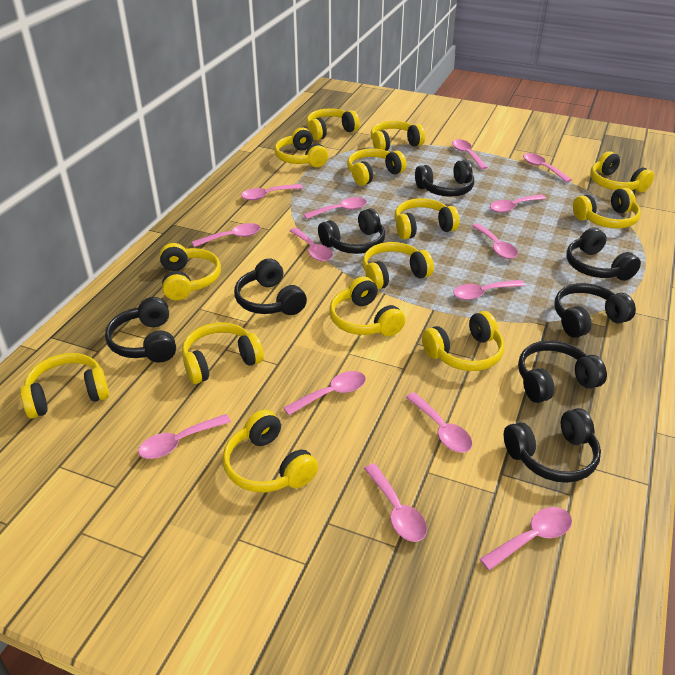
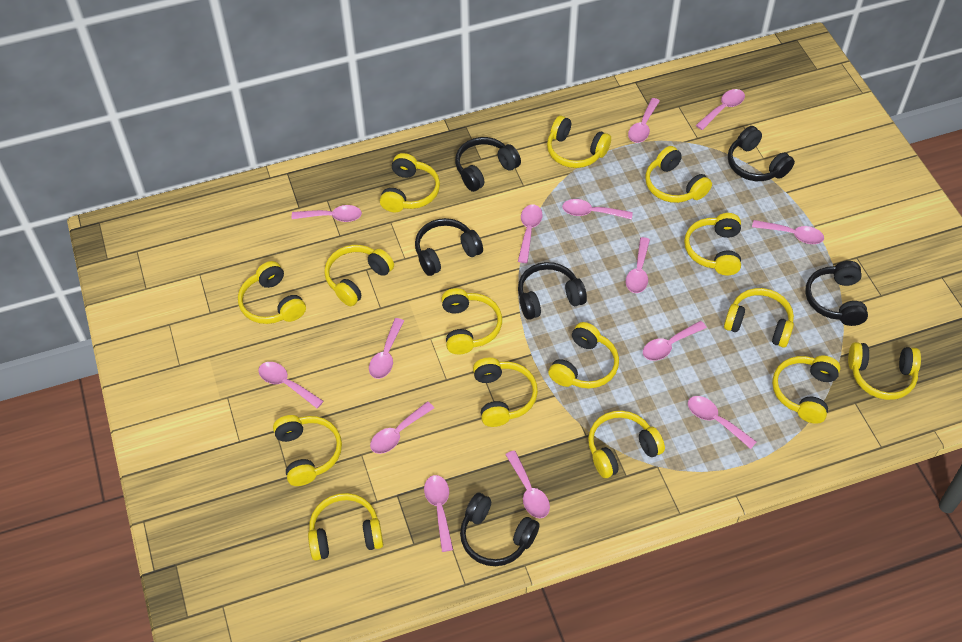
black headphones: 8 -> 6
yellow headphones: 14 -> 15

